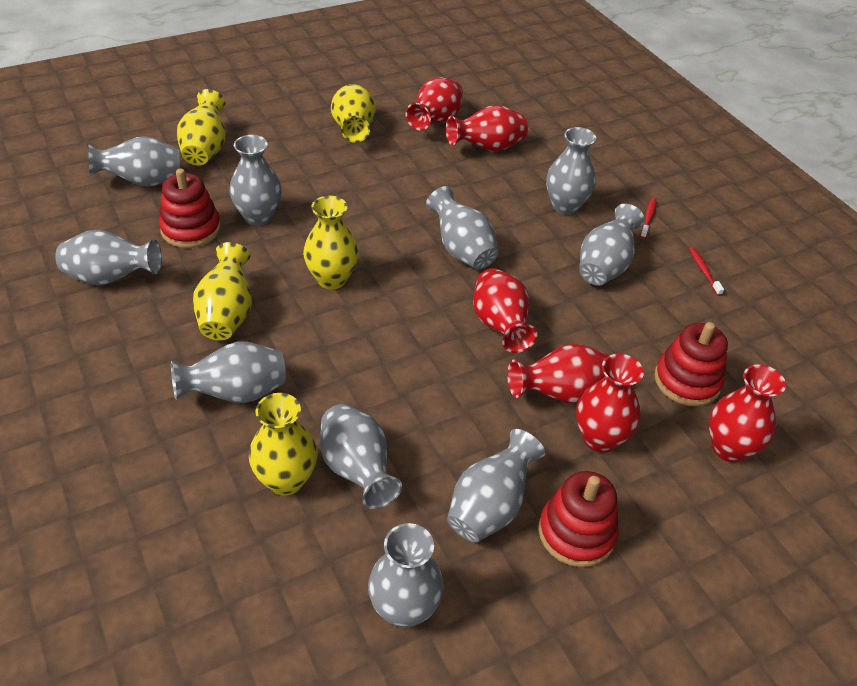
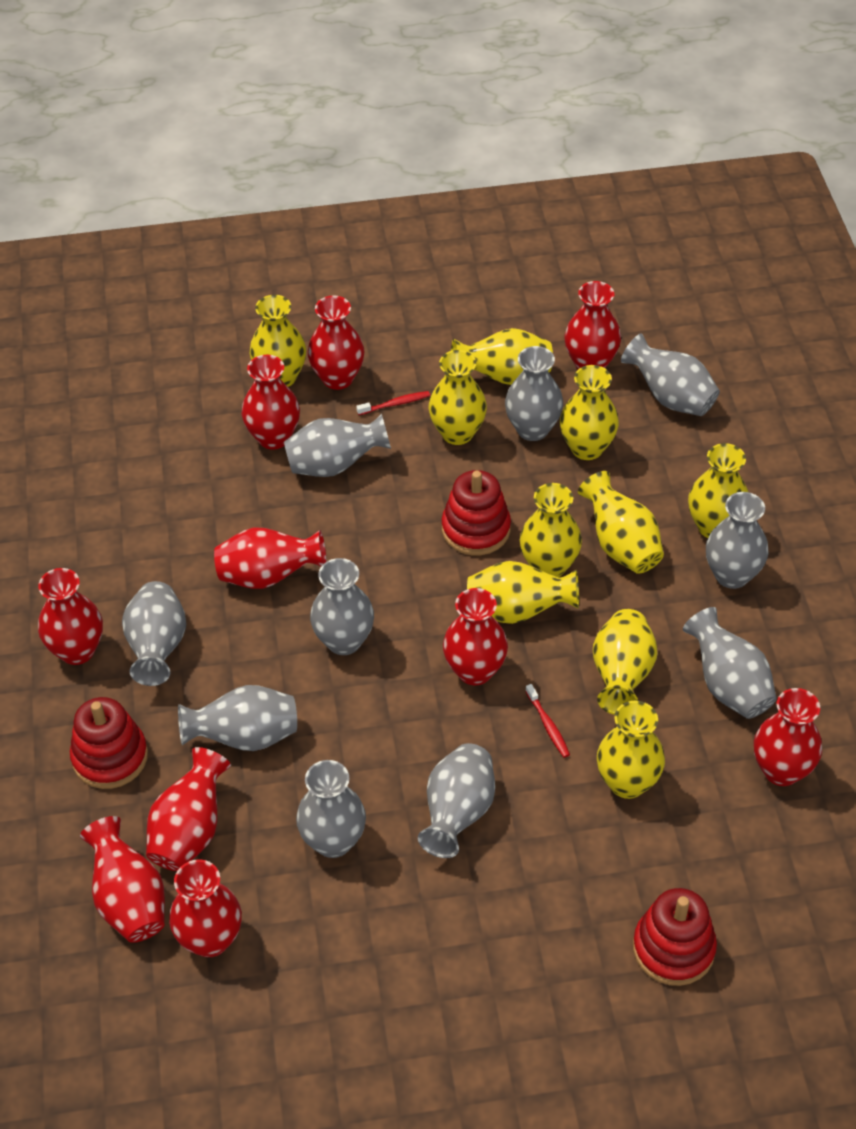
red vase: 6 -> 10
yellow vase: 5 -> 10

